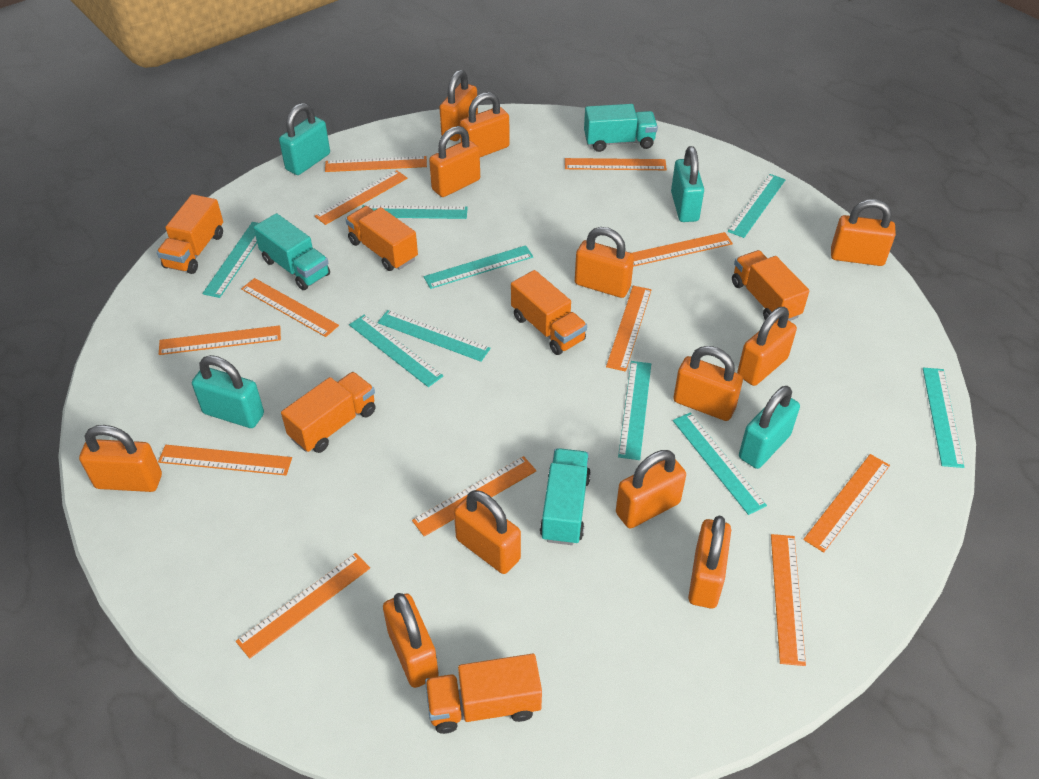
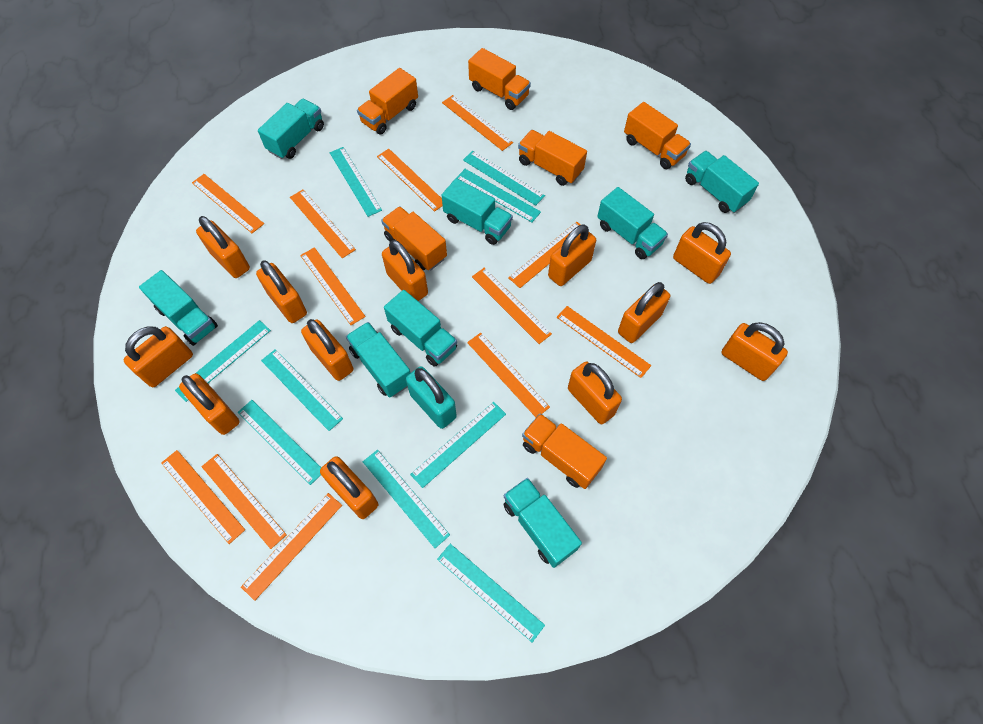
turquoise padlock: 4 -> 1
turquoise truck: 3 -> 8

